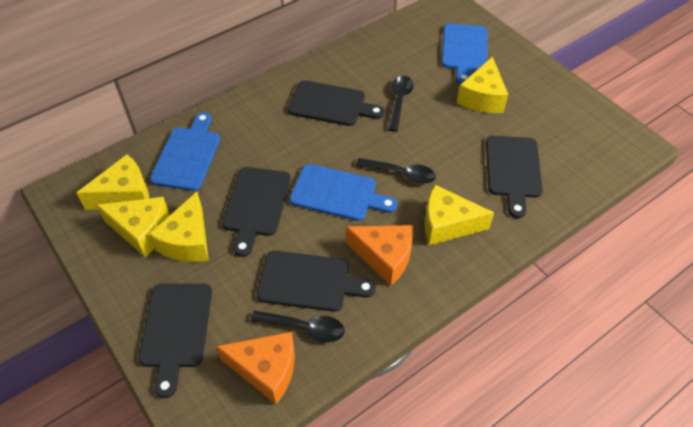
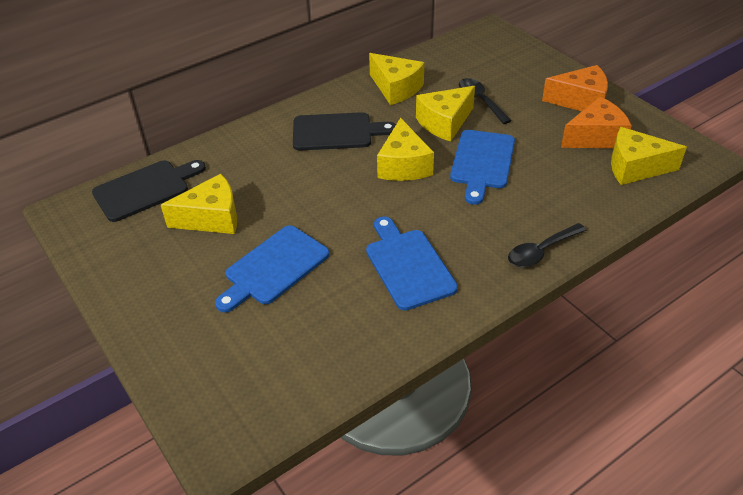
black cutting board: 5 -> 2
black spoon: 3 -> 2

